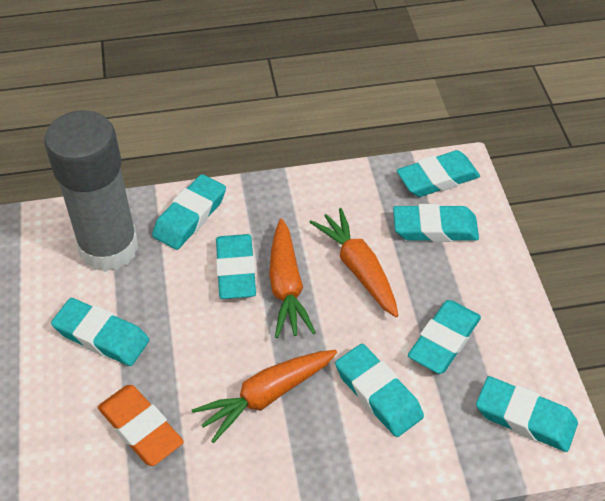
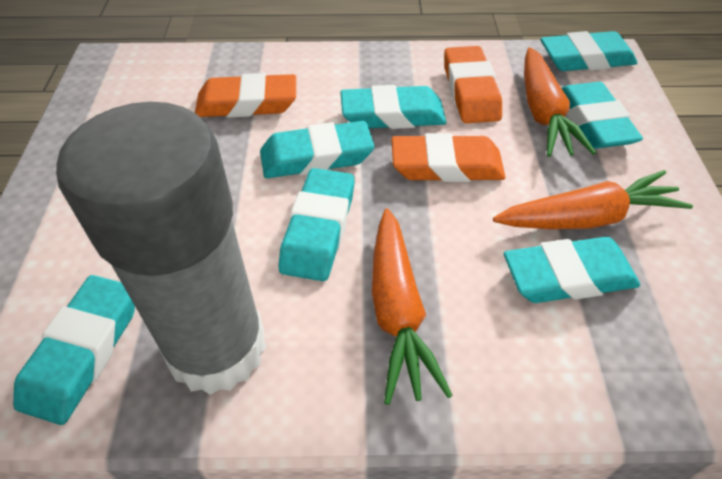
orange eraser: 1 -> 3
turquoise eraser: 8 -> 7

